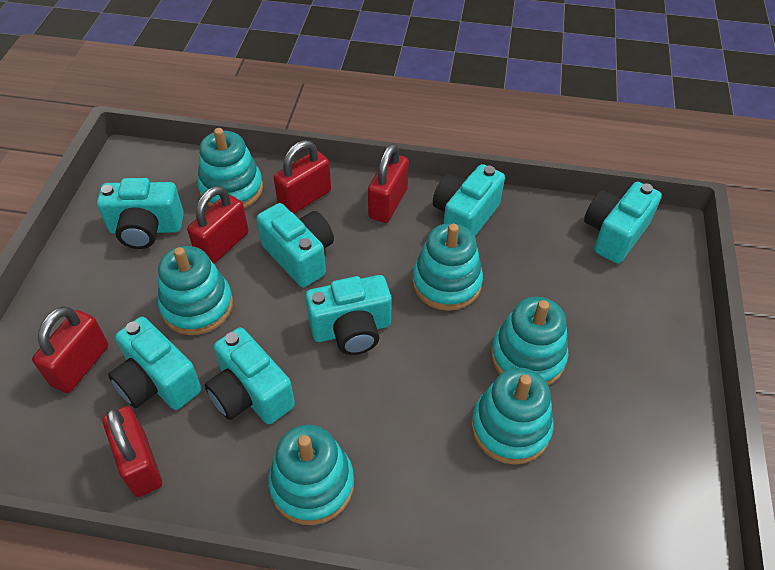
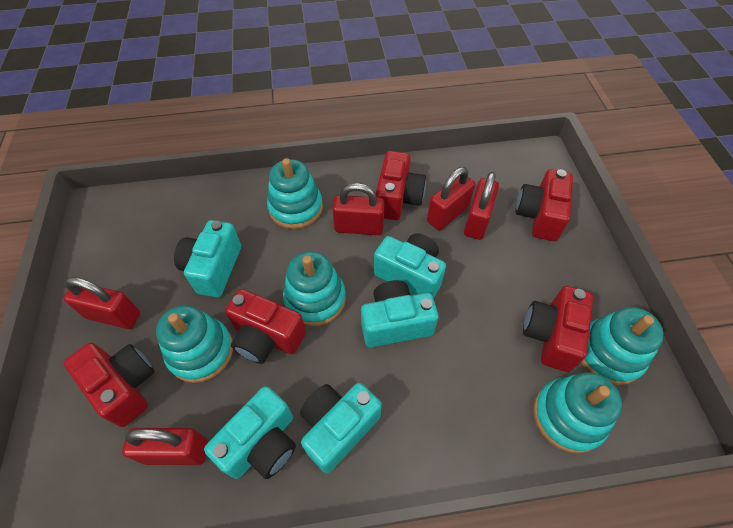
red camera: 0 -> 5
turquoise camera: 7 -> 5
turquoise stacking toy: 6 -> 5

